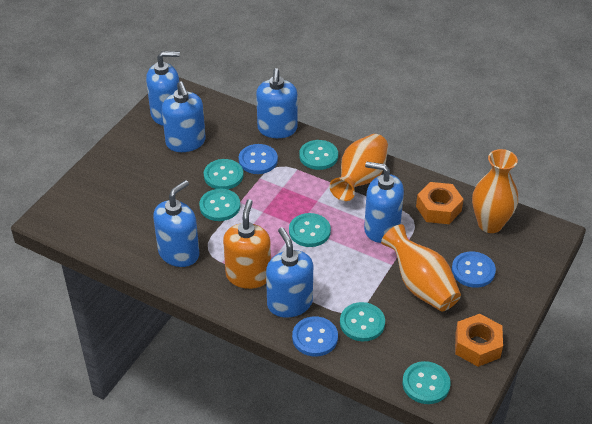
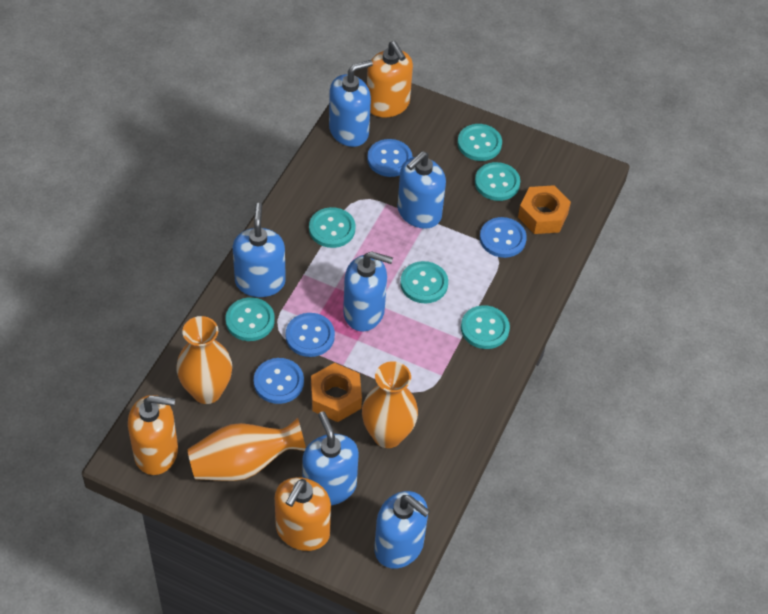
blue button: 3 -> 4
orange soap dispenser: 1 -> 3

